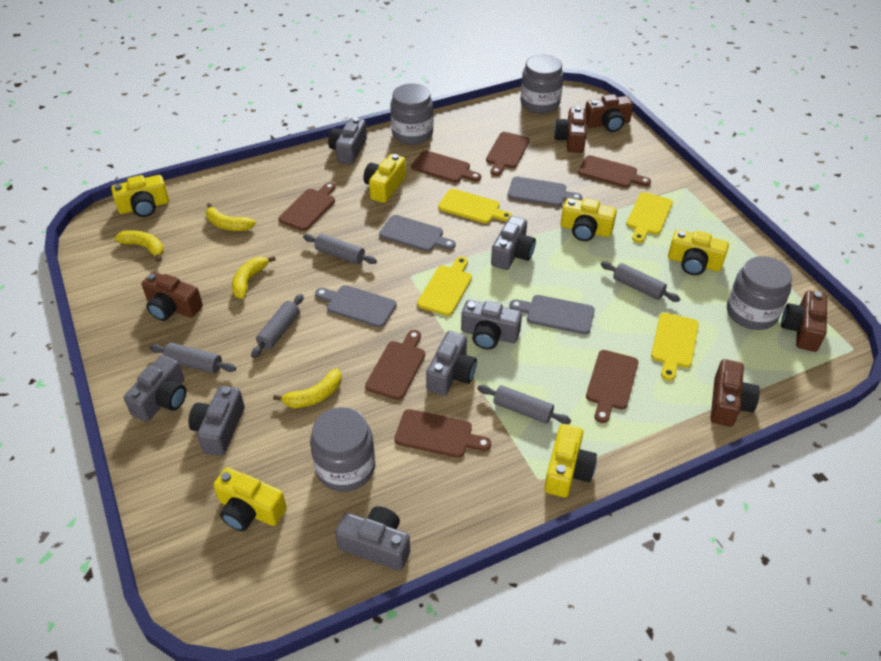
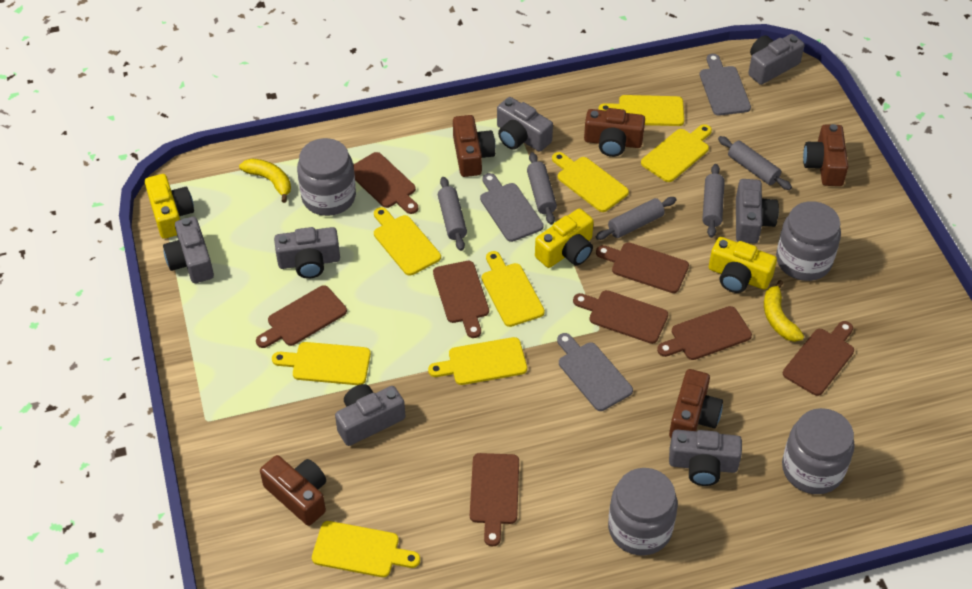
brown cutting board: 7 -> 8
grey cutting board: 4 -> 3
yellow banana: 4 -> 2
yellow camera: 6 -> 3
yellow cutting board: 4 -> 8

